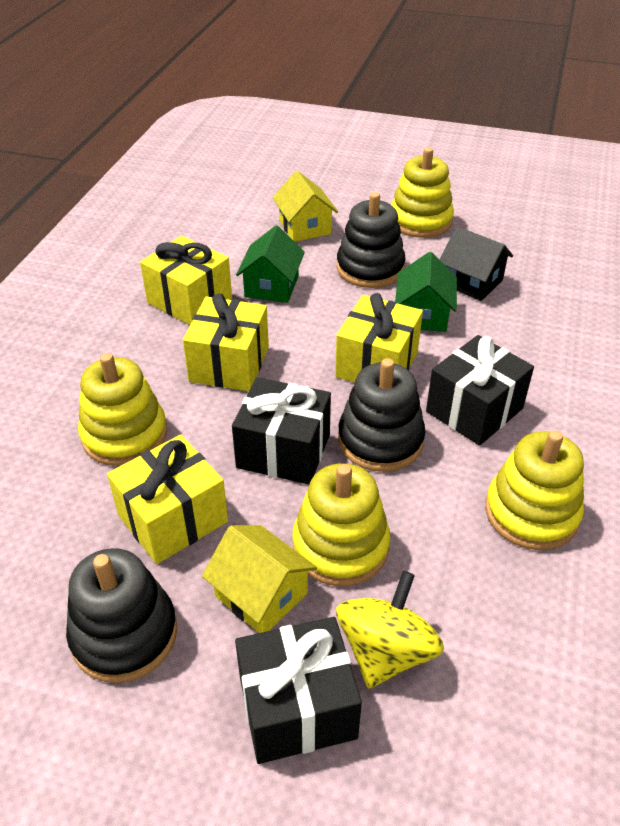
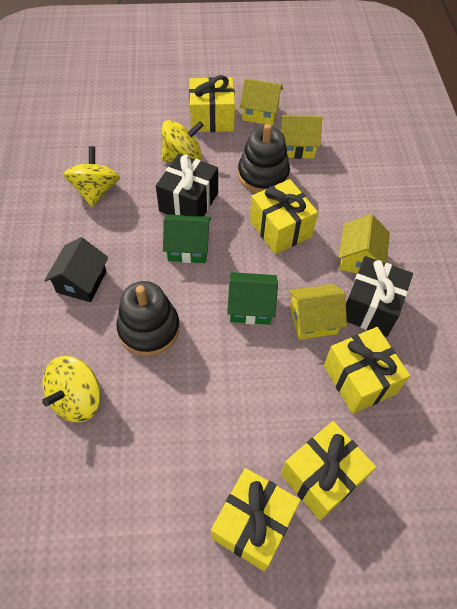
black gift: 3 -> 2
black stacking toy: 3 -> 2
yellow gift: 4 -> 5
yellow house: 2 -> 4
yellow spinning top: 1 -> 3
yellow stacking toy: 4 -> 0

